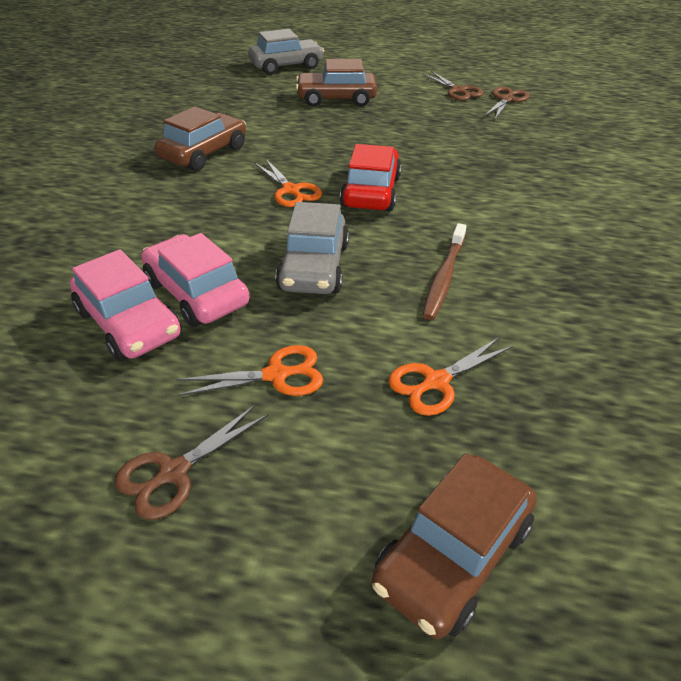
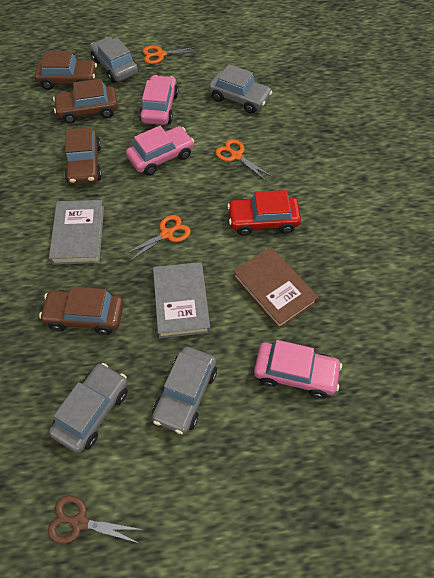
brown book: 0 -> 1
brown car: 3 -> 4
brown scissors: 3 -> 1
brown toothbrush: 1 -> 0
grey book: 0 -> 2
grey car: 2 -> 4
pink car: 2 -> 3

